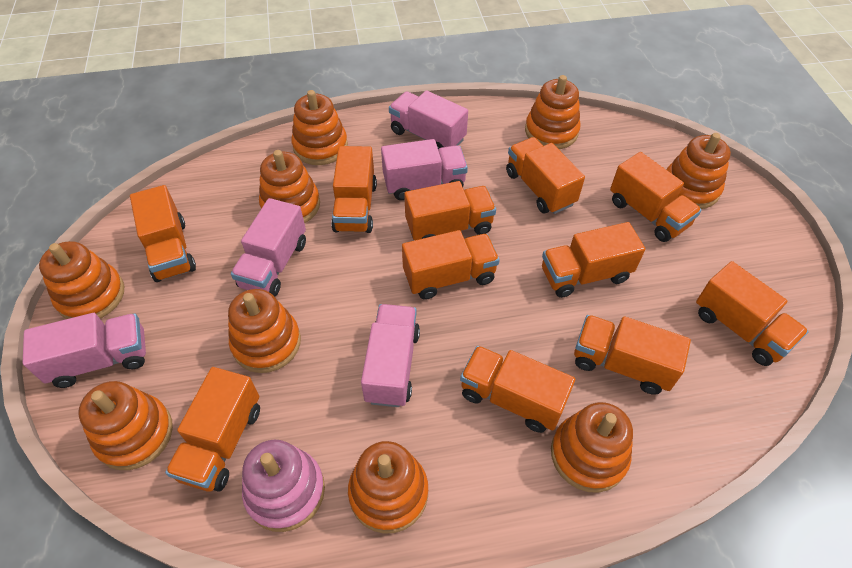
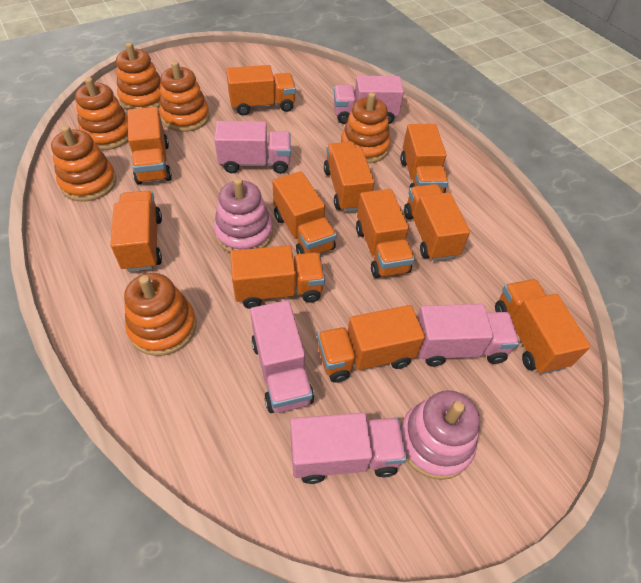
orange stacking toy: 9 -> 6
pink stacking toy: 1 -> 2

